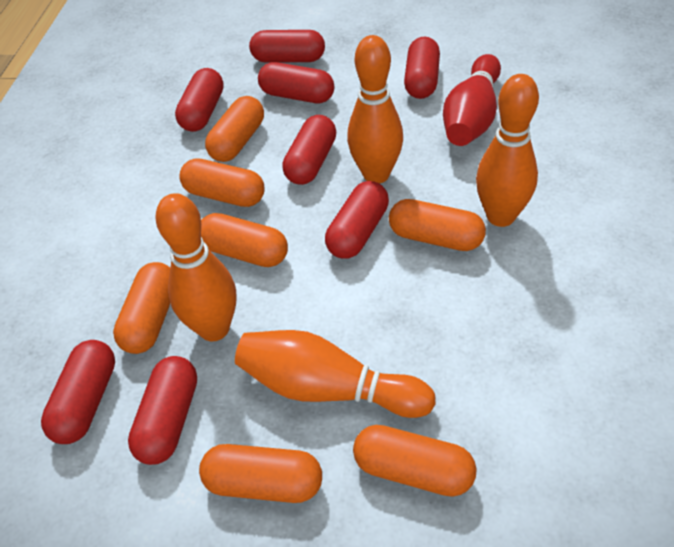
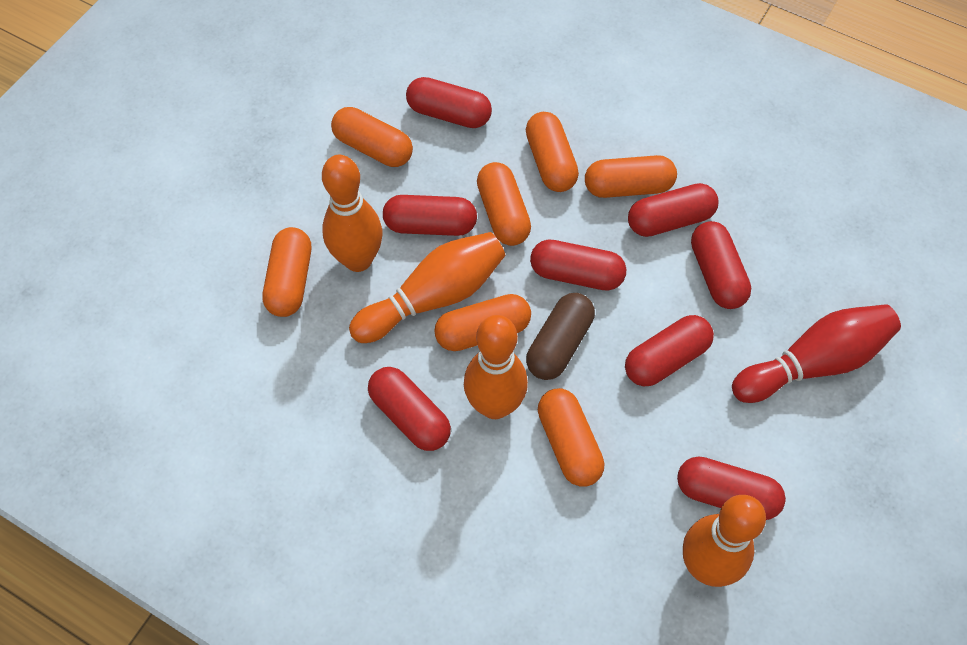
brown capsule: 0 -> 1

